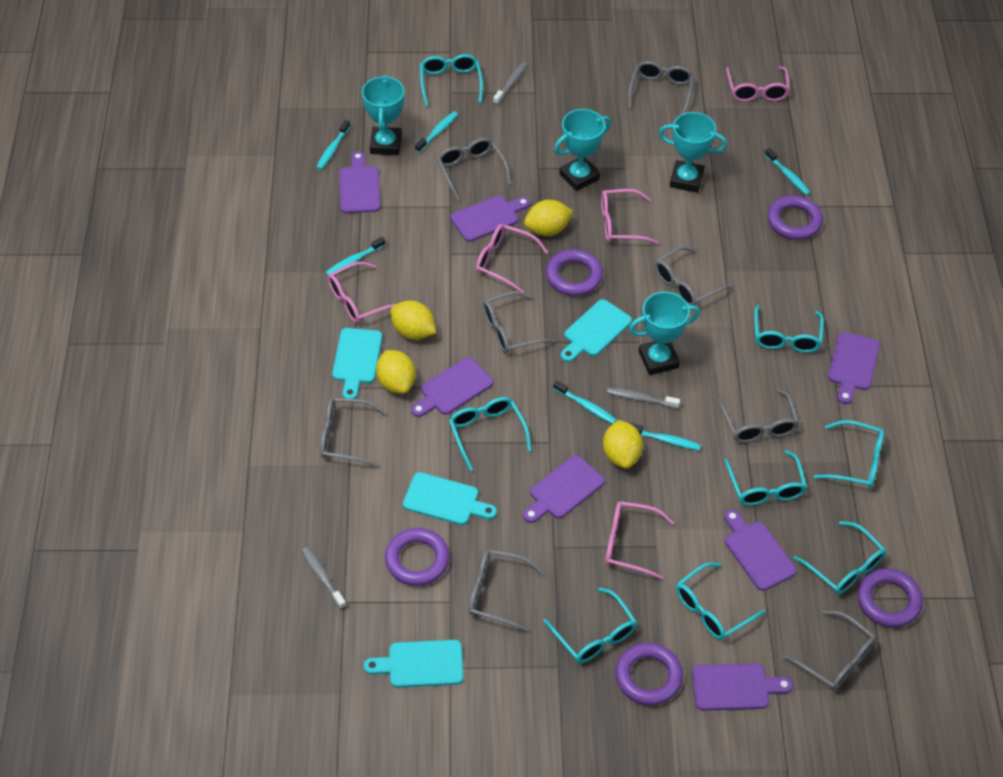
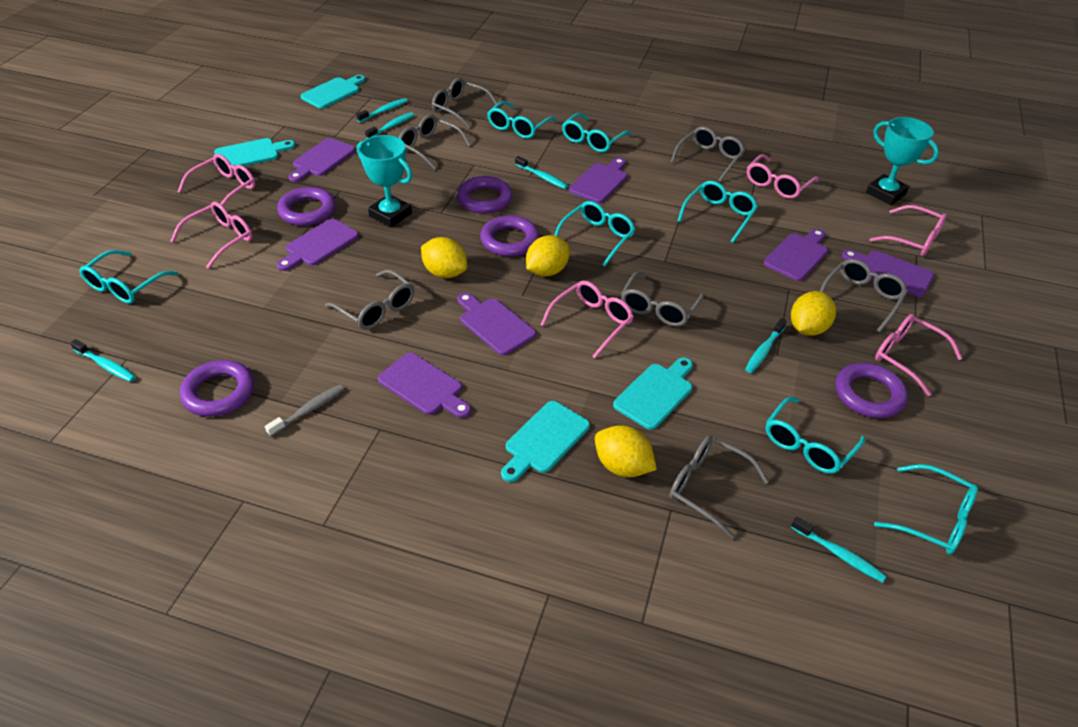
grey glasses: 8 -> 7
grey toothbrush: 3 -> 1
pink glasses: 5 -> 6
turquoise glasses: 8 -> 7
turquoise trophy: 4 -> 2

